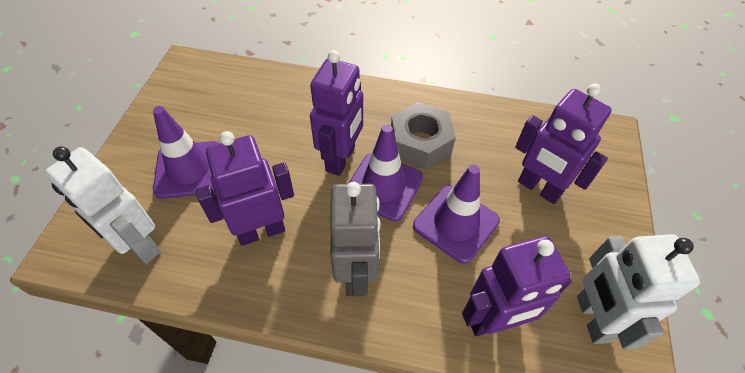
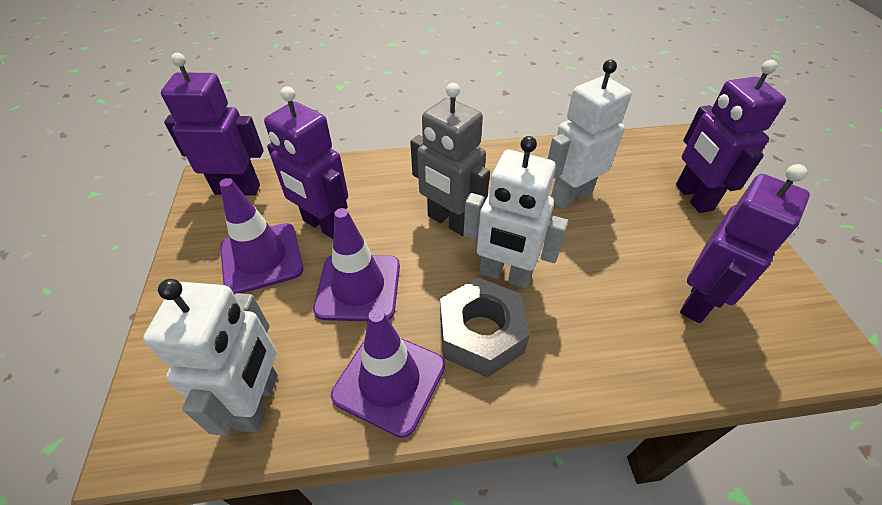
white robot: 2 -> 3

